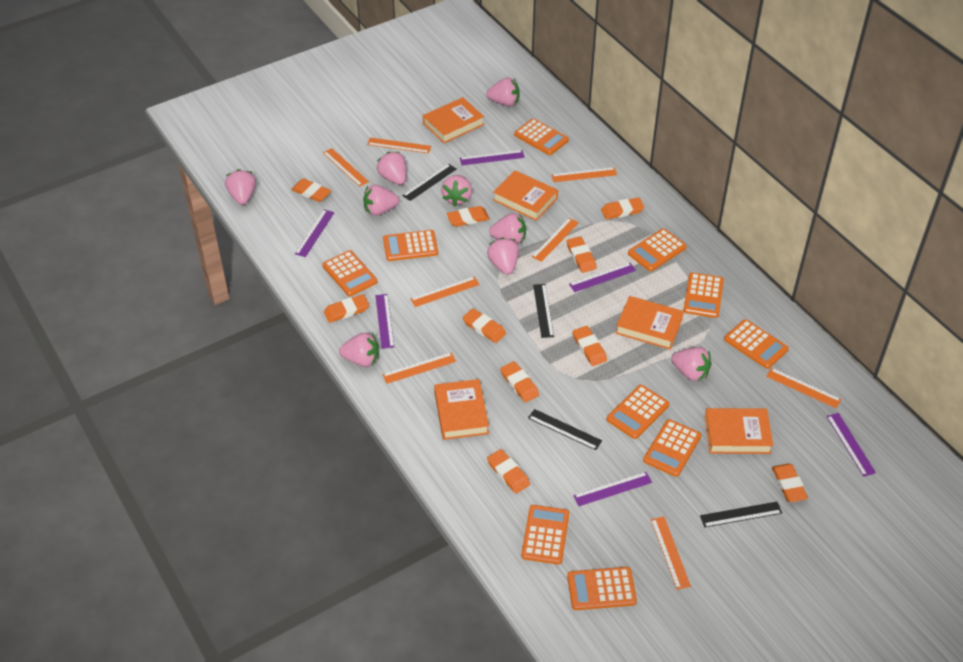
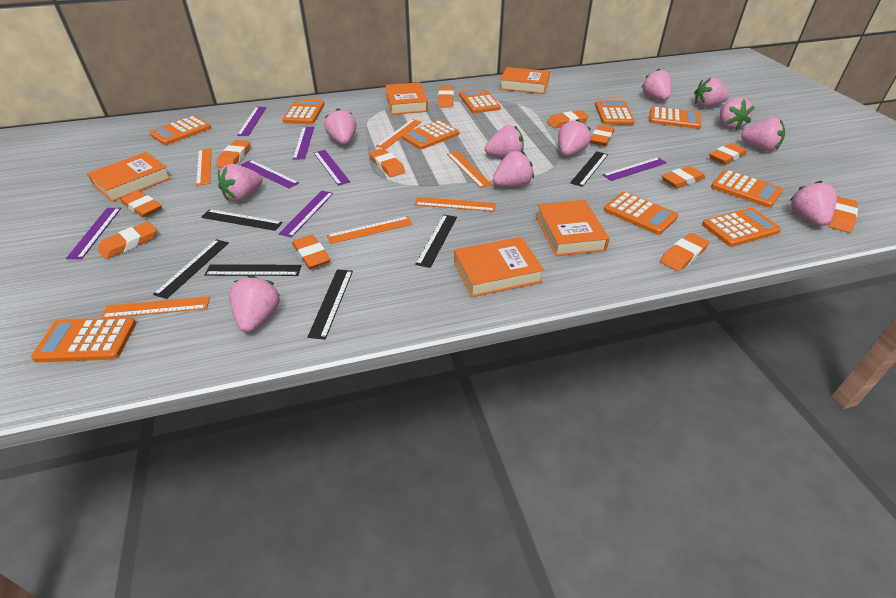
black ruler: 4 -> 6
orange eraser: 10 -> 12
orange ruler: 8 -> 6
pink strawberry: 9 -> 11
purple ruler: 6 -> 7

